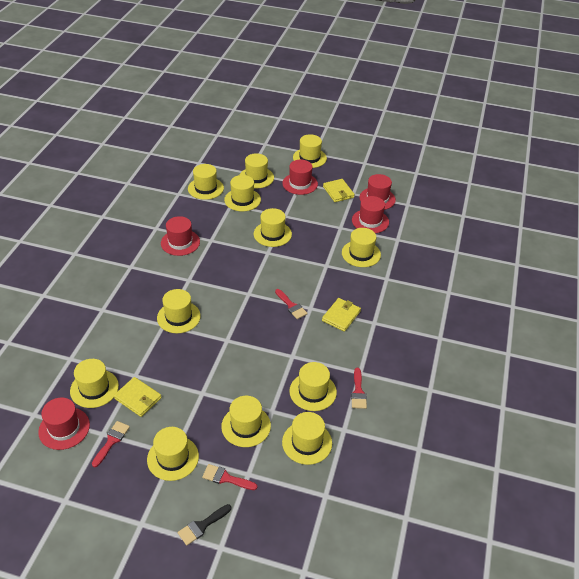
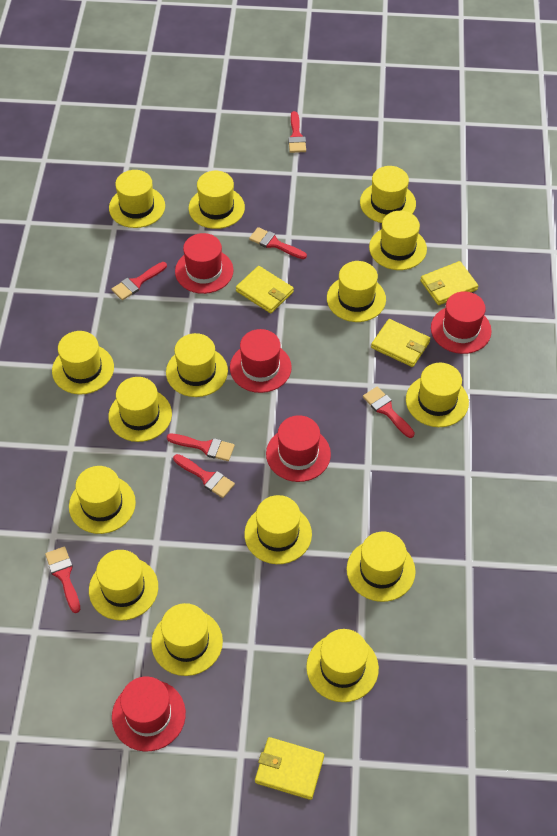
black brush: 1 -> 0
red brush: 4 -> 7
yellow hat: 12 -> 15
yellow wallet: 3 -> 4

